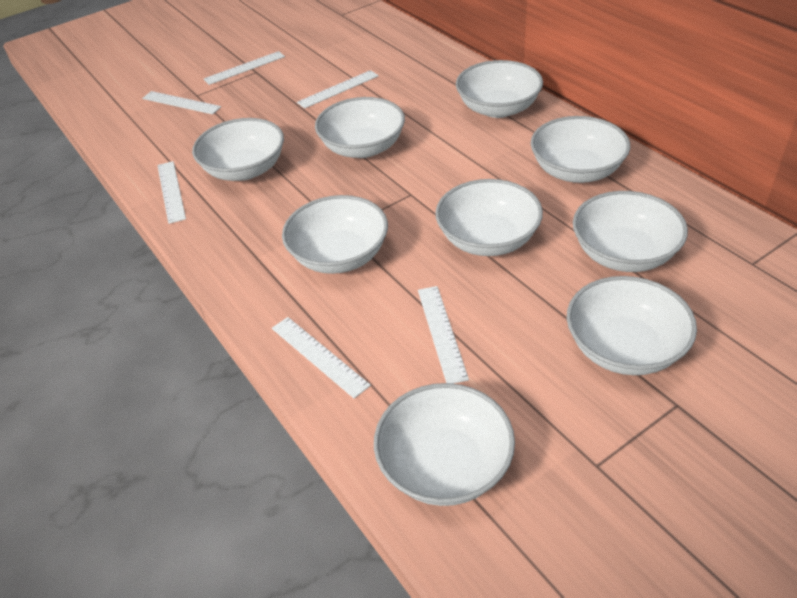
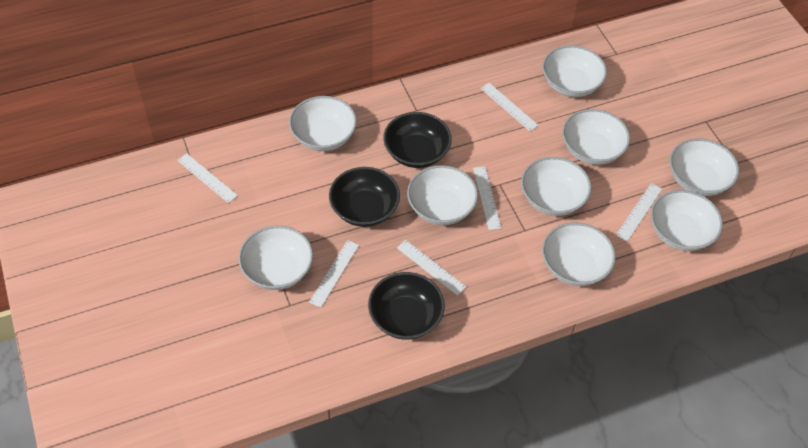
black bowl: 0 -> 3

